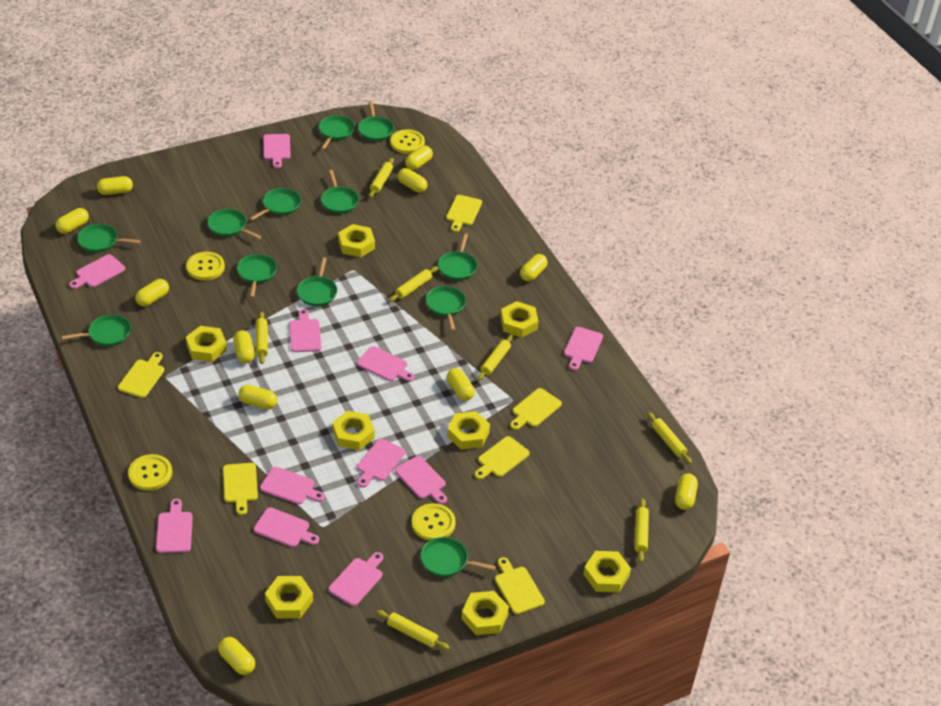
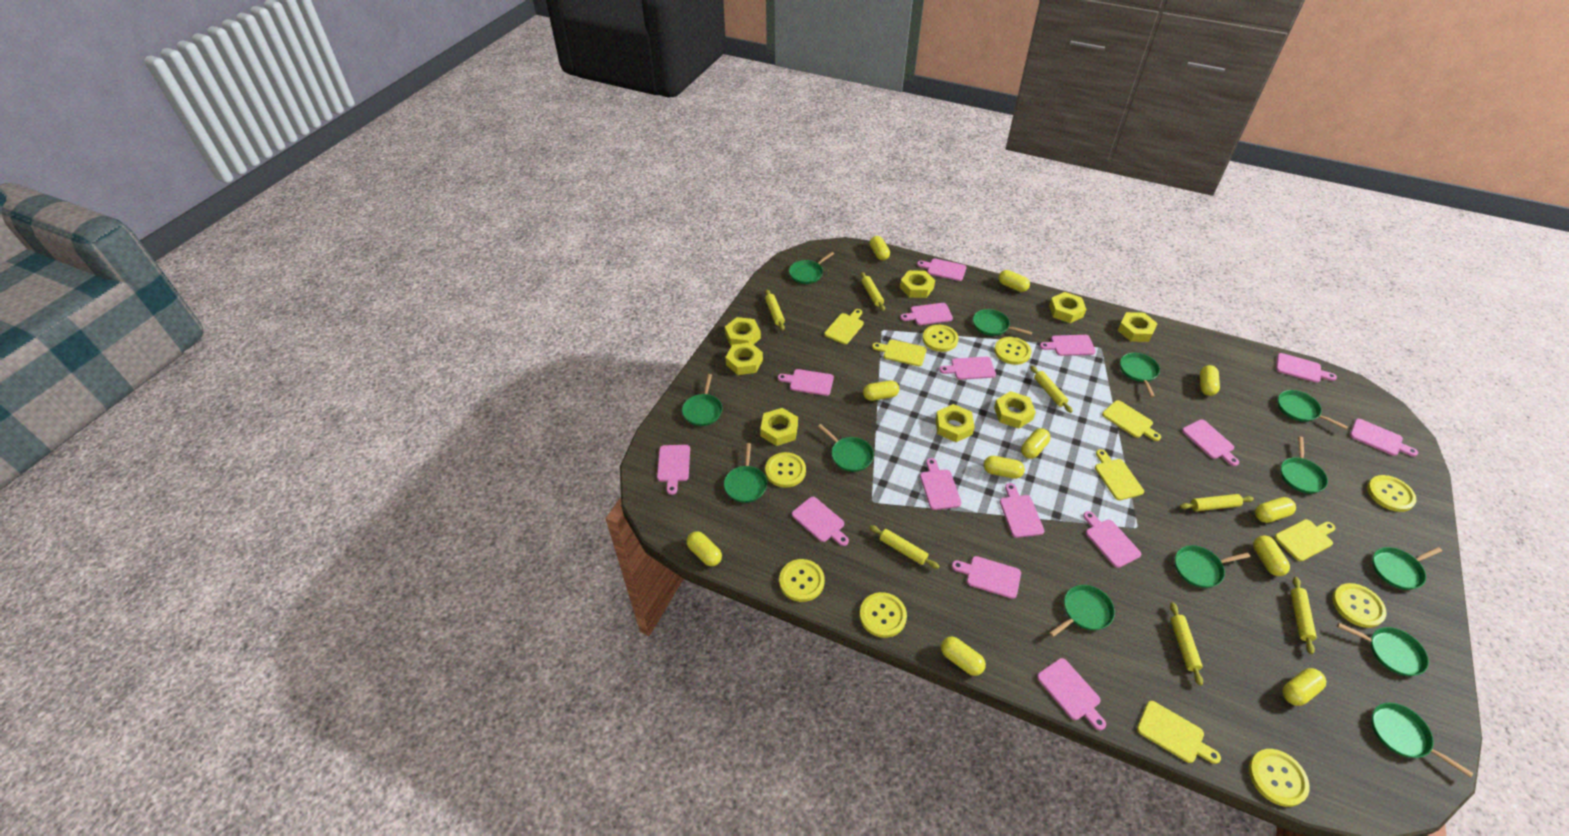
green pan: 12 -> 13
pink cutting board: 11 -> 15
yellow button: 4 -> 8

